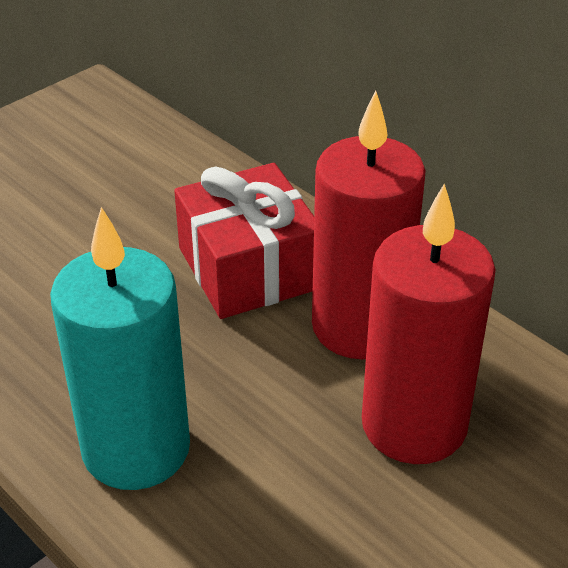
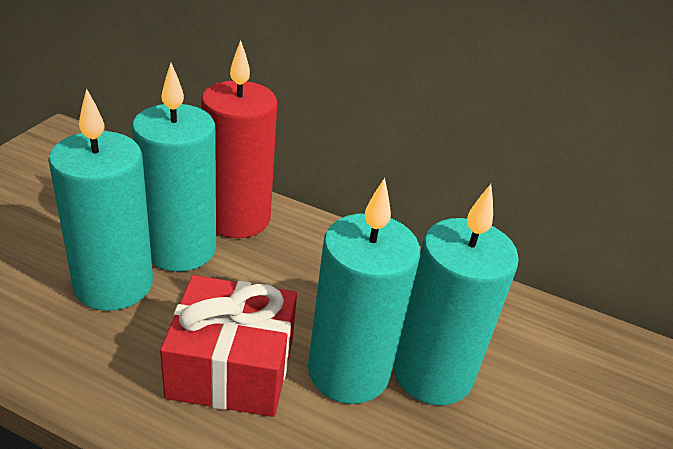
red candle: 2 -> 1
turquoise candle: 1 -> 4

